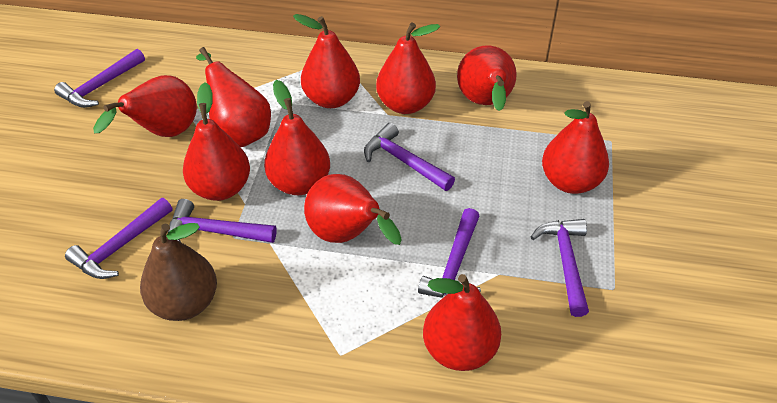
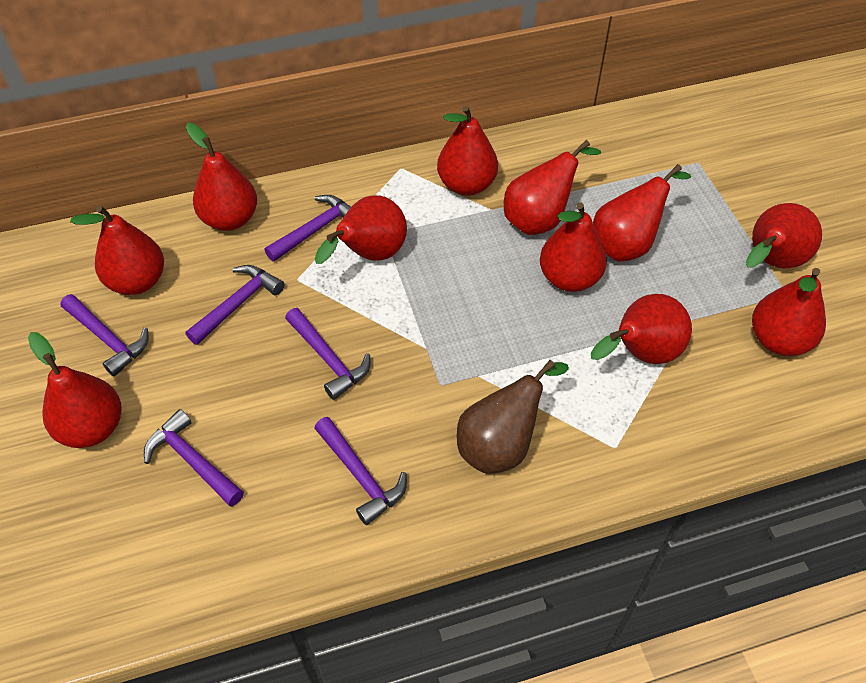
red pear: 10 -> 11

